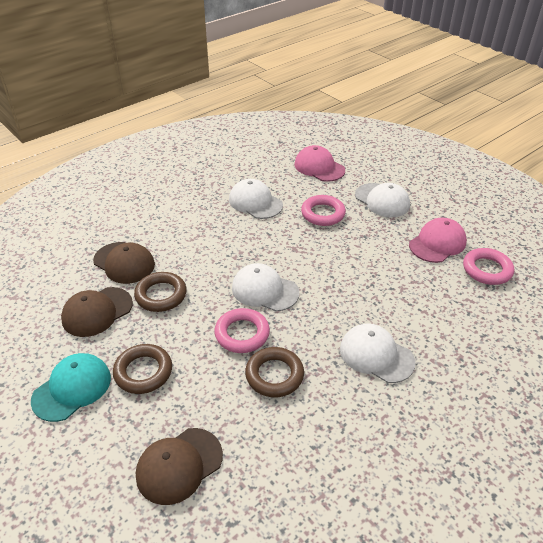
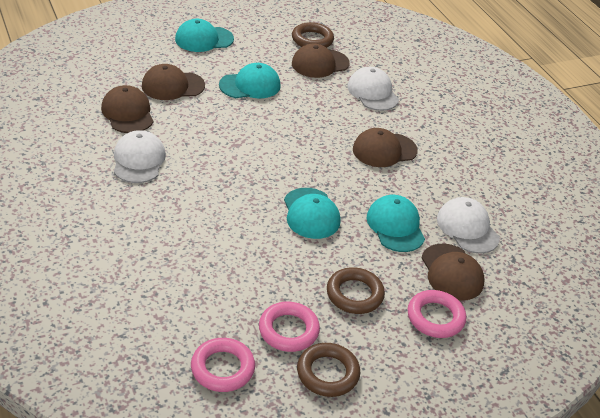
brown cap: 3 -> 5
pink cap: 2 -> 0
turquoise cap: 1 -> 4
white cap: 4 -> 3

